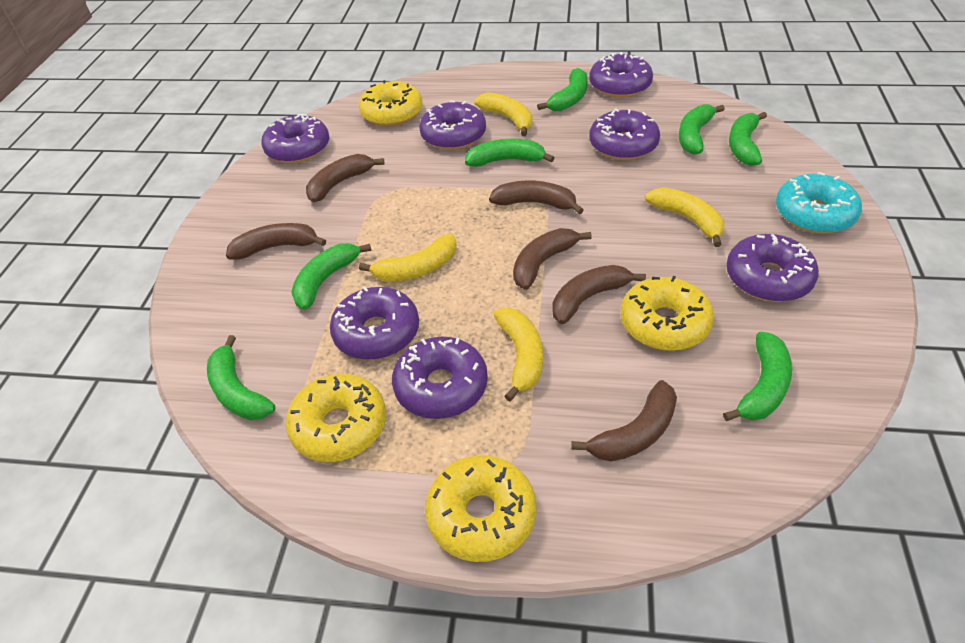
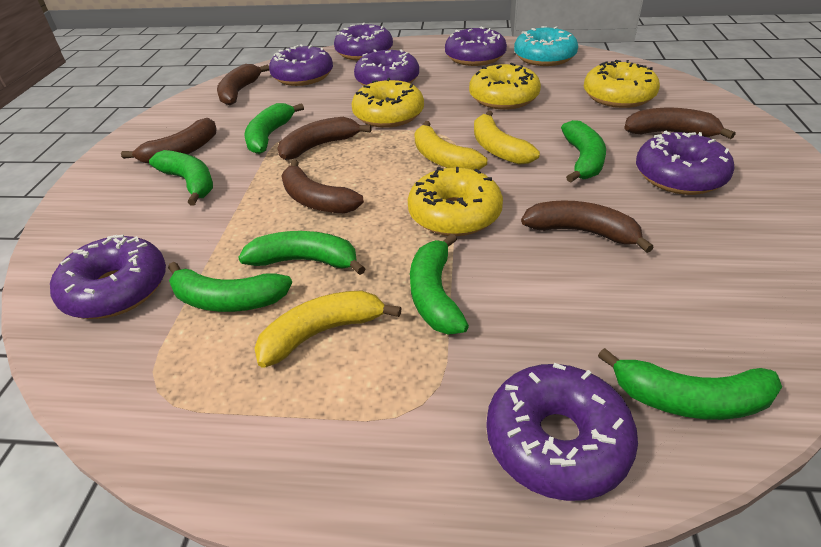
yellow banana: 4 -> 3

